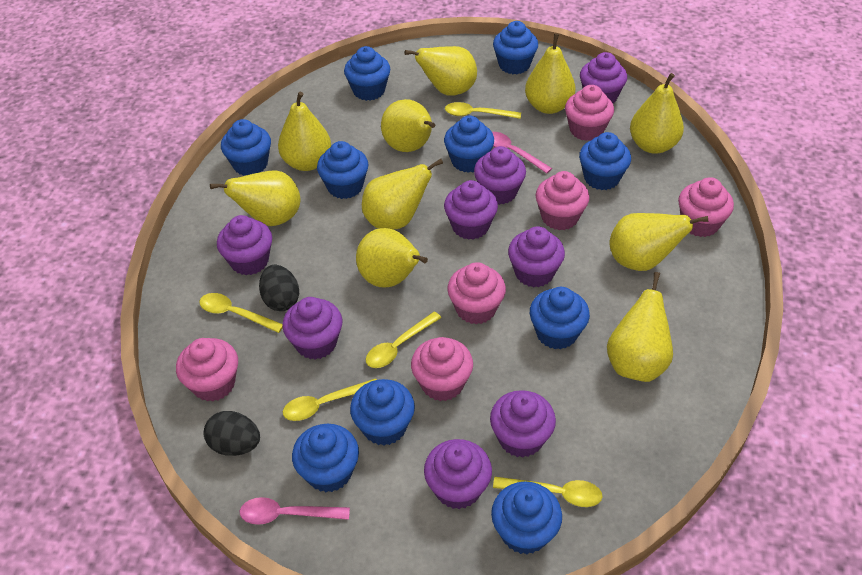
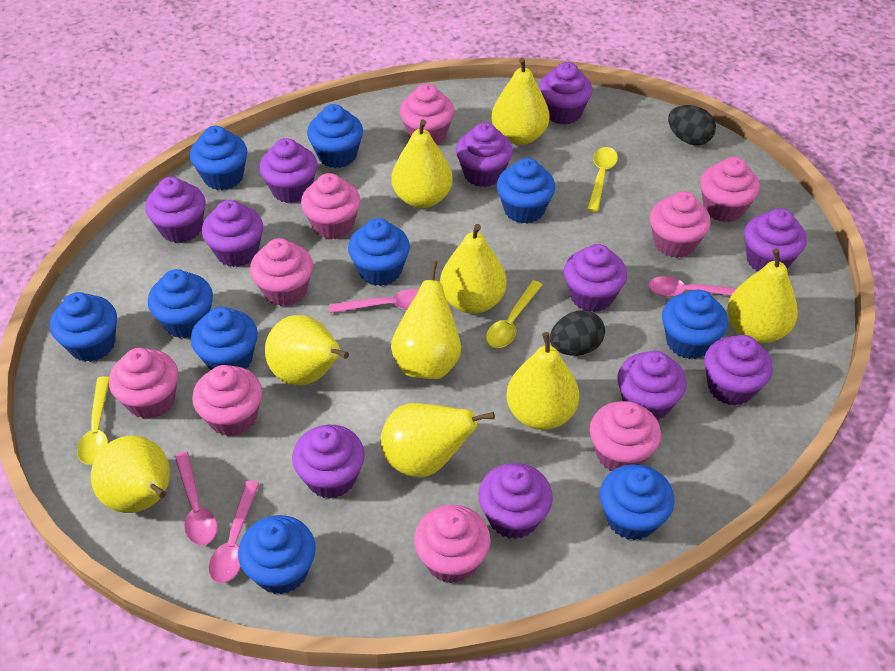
pink cupcake: 6 -> 9
pink spoon: 2 -> 4
purple cupcake: 8 -> 11
yellow pear: 10 -> 9
yellow spoon: 5 -> 3

